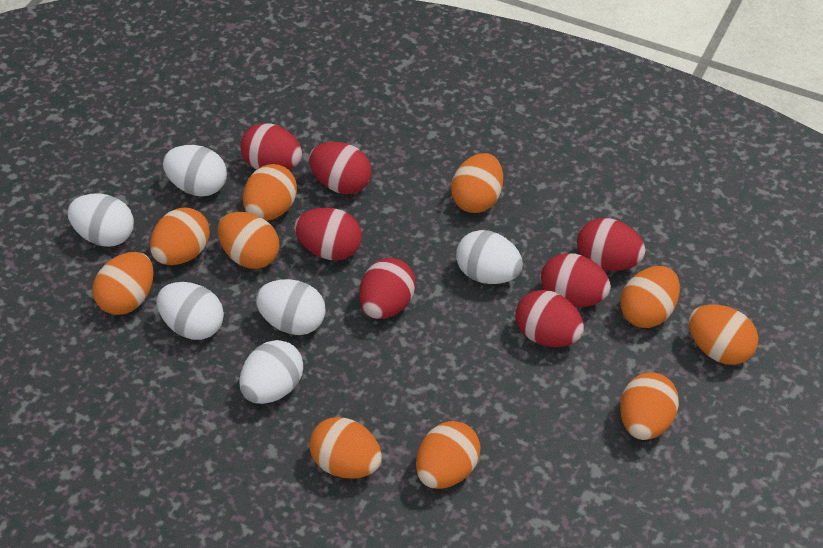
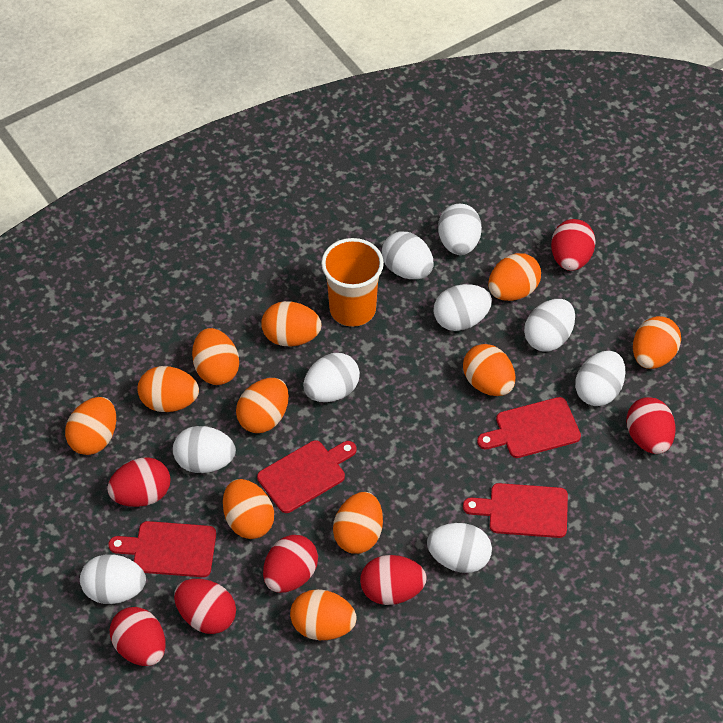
orange cup: 0 -> 1
orange egg: 10 -> 11
red cutting board: 0 -> 4
white egg: 6 -> 9

